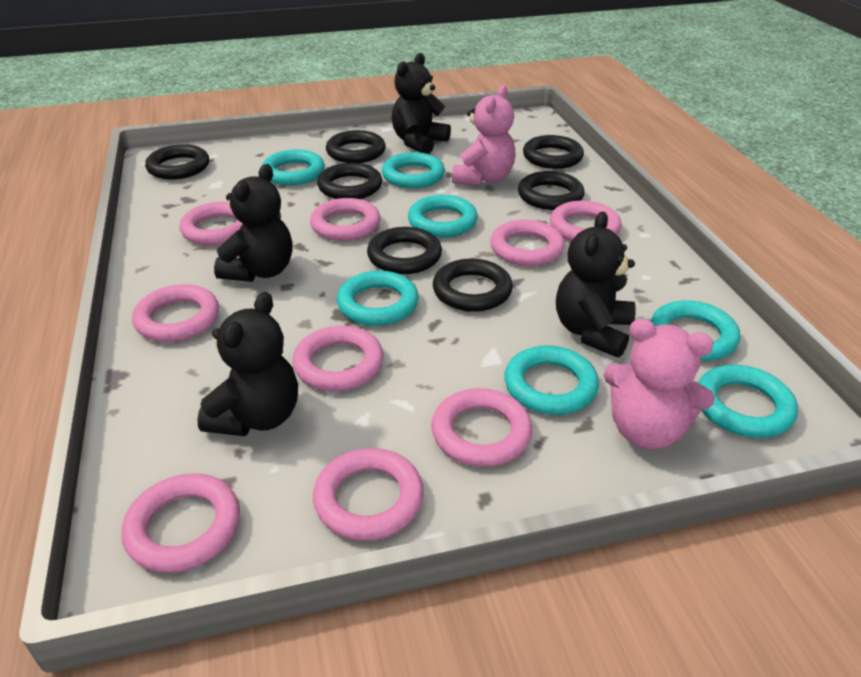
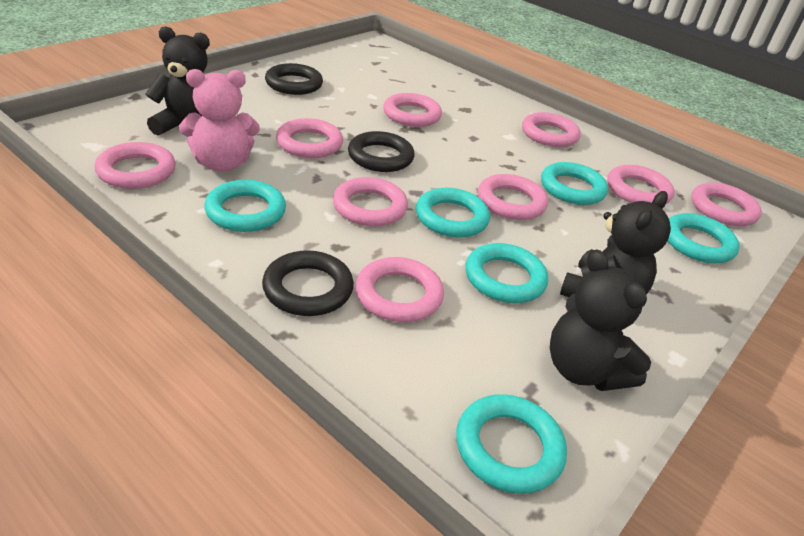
black ring: 7 -> 3
black teddy bear: 4 -> 3
pink teddy bear: 2 -> 1
turquoise ring: 7 -> 6

